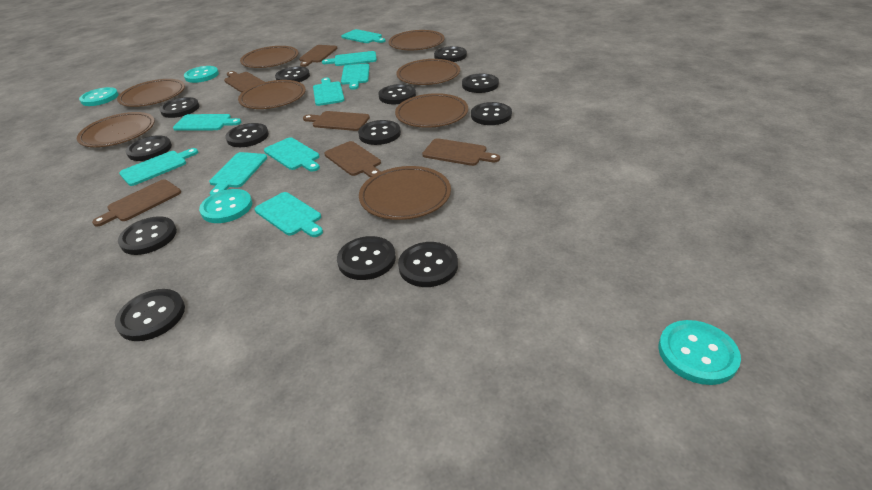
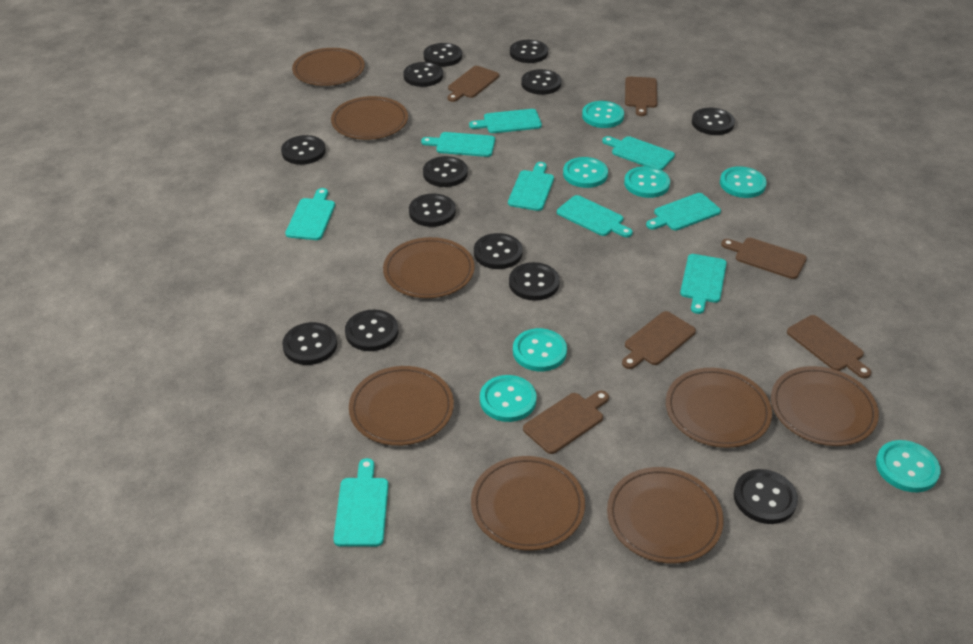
turquoise button: 4 -> 7

